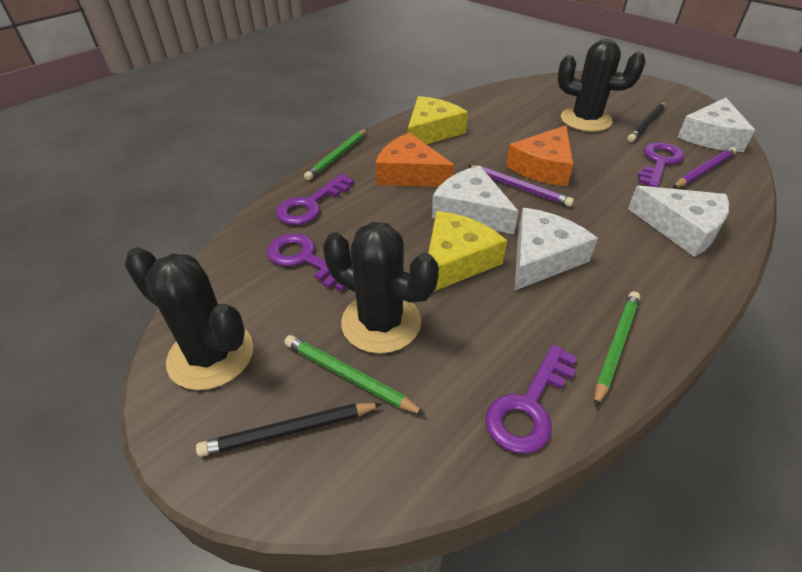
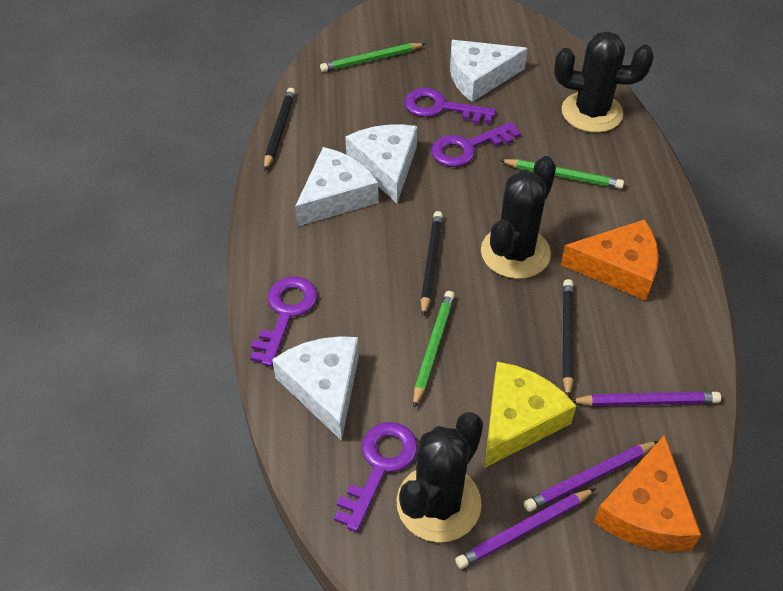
black pencil: 2 -> 3
purple pencil: 2 -> 3
yellow cheese: 2 -> 1

